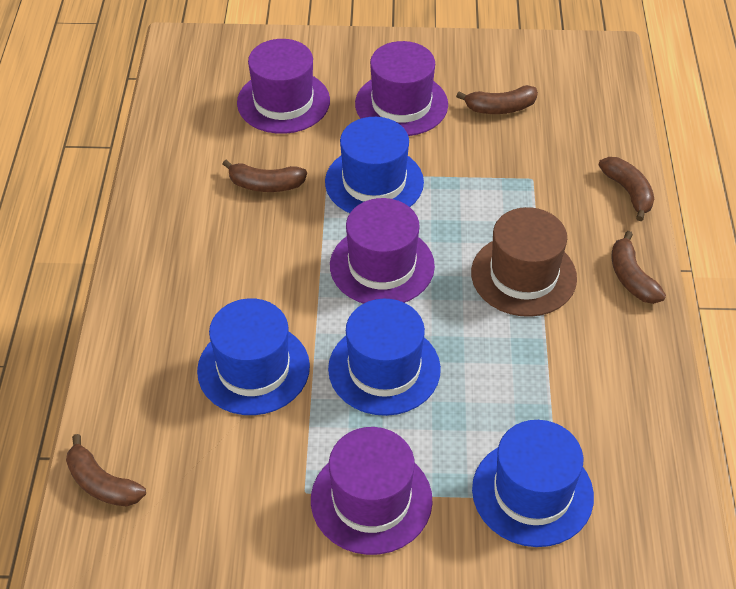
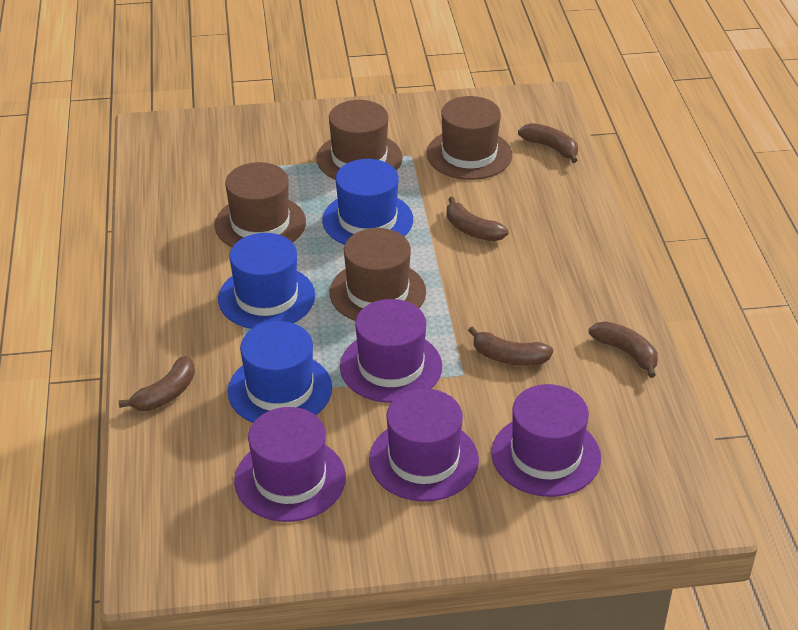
blue hat: 4 -> 3
brown hat: 1 -> 4

